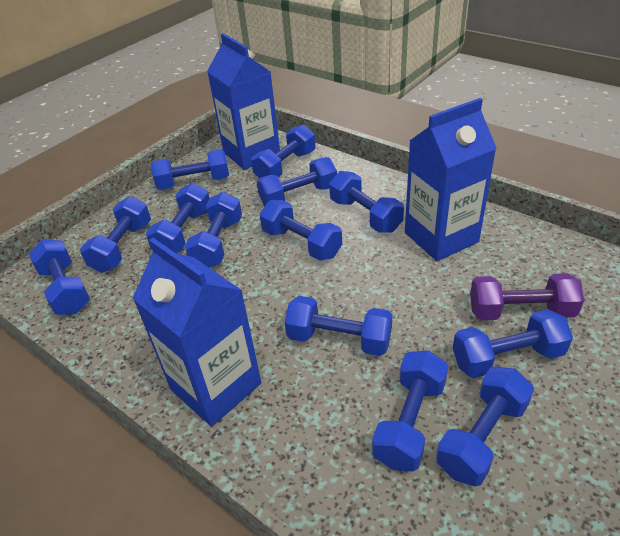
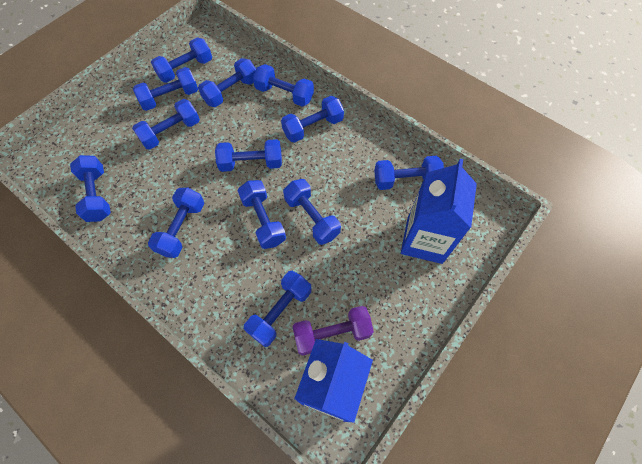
blue carton: 3 -> 2

